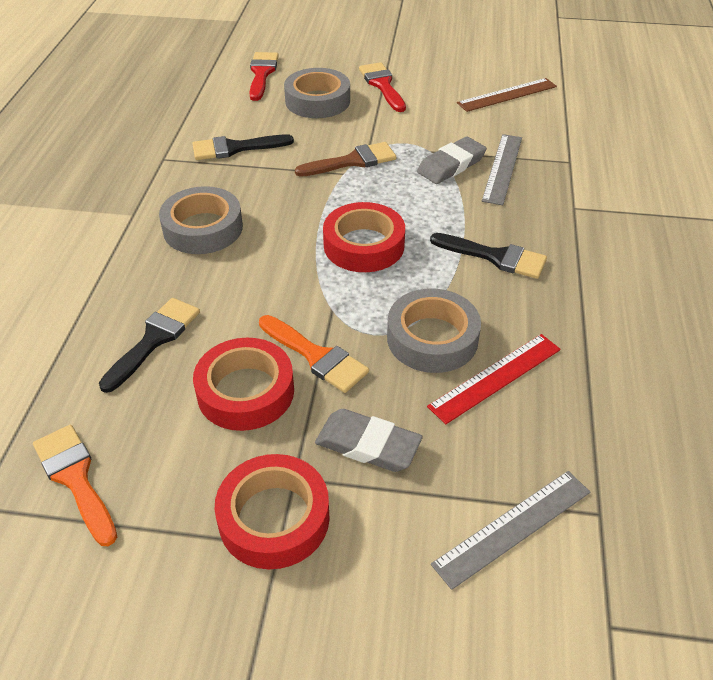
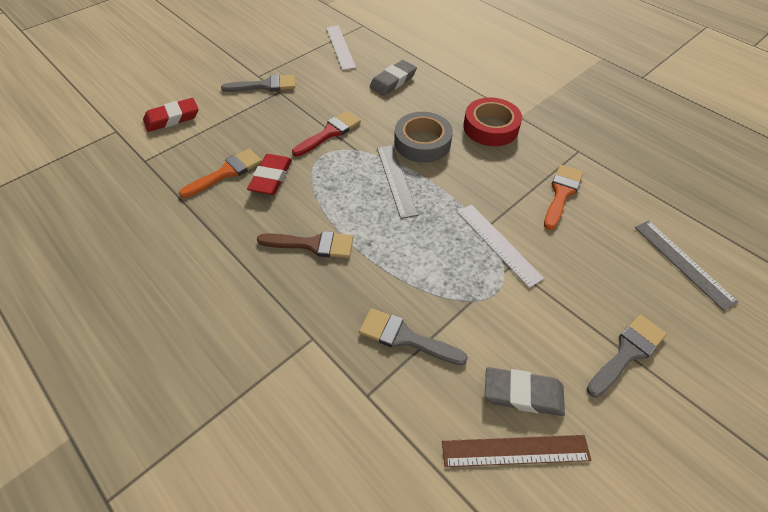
black brush: 3 -> 0
grey brush: 0 -> 3
grey tape: 3 -> 1
red brush: 2 -> 1
red eraser: 0 -> 2
red ruler: 1 -> 0
red tape: 3 -> 1
white ruler: 0 -> 2

